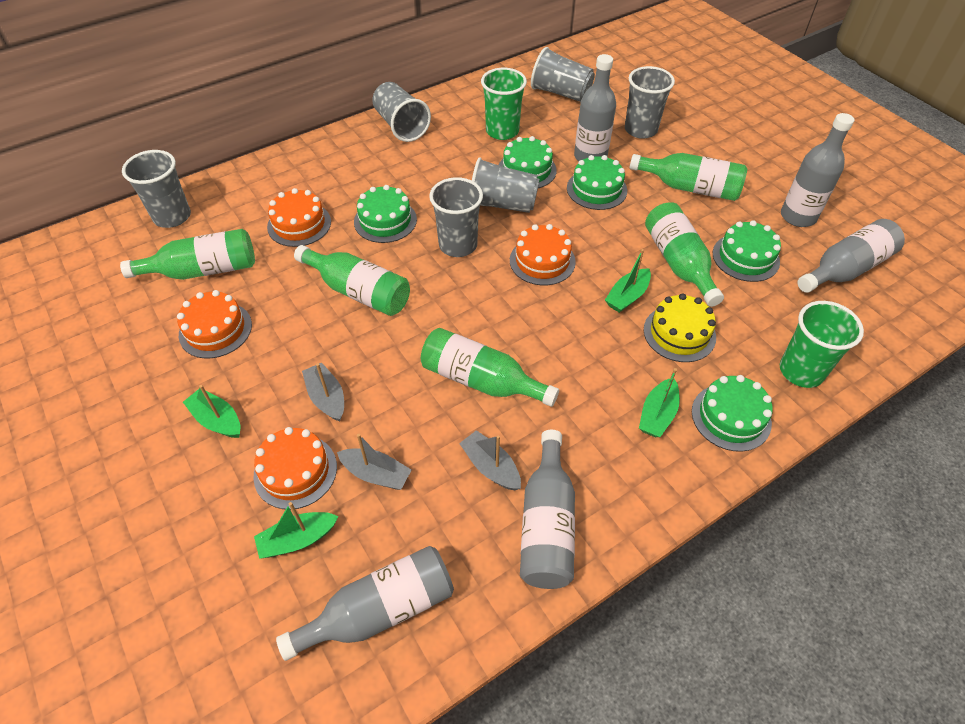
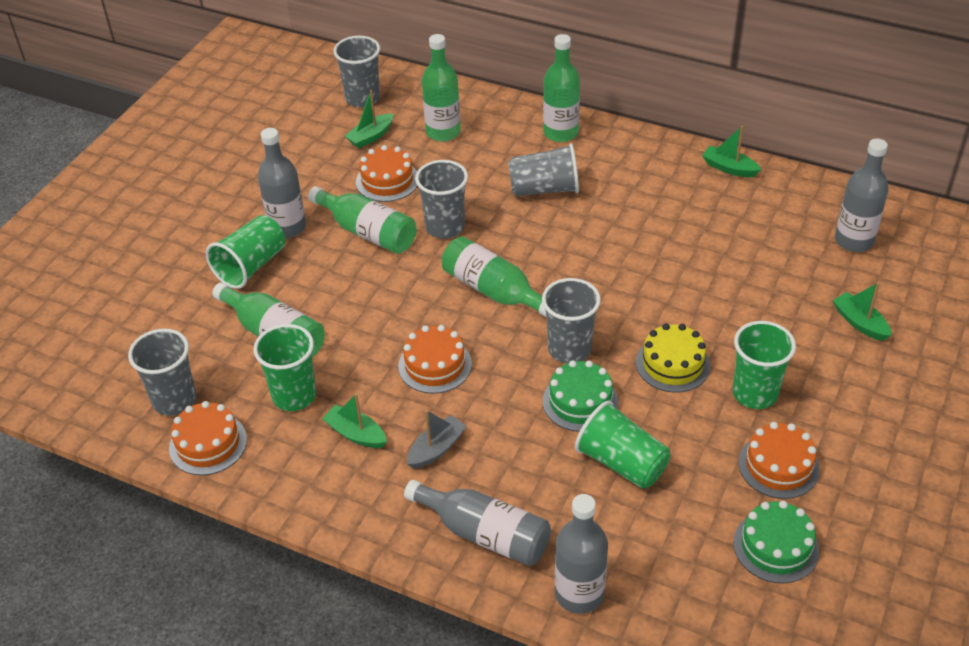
green cake: 5 -> 2
green cup: 2 -> 4
grey boat: 3 -> 1
grey bottle: 5 -> 4
grey cup: 6 -> 5

